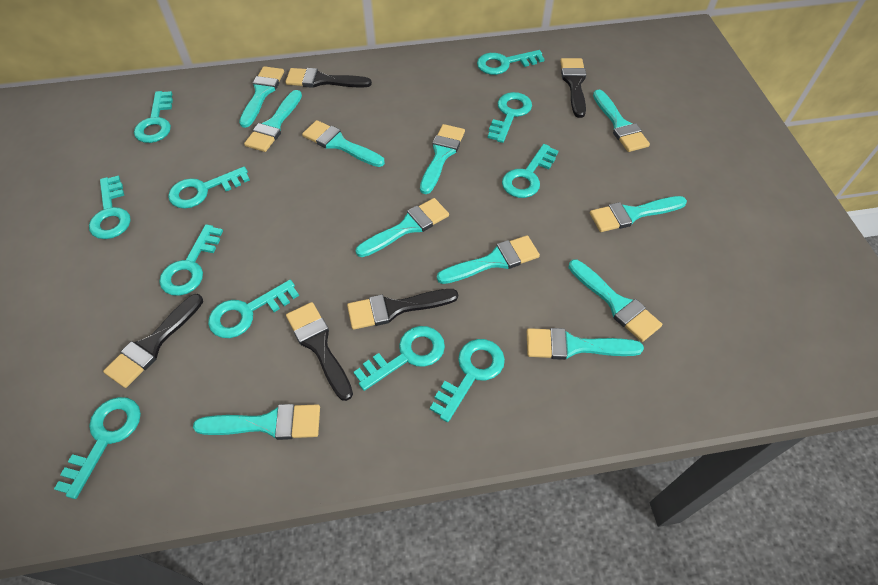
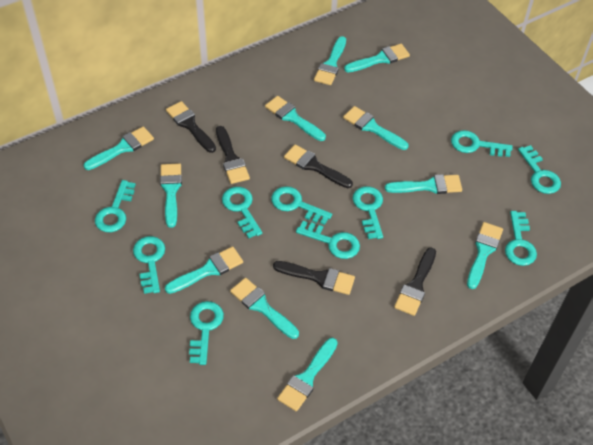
turquoise key: 11 -> 10

